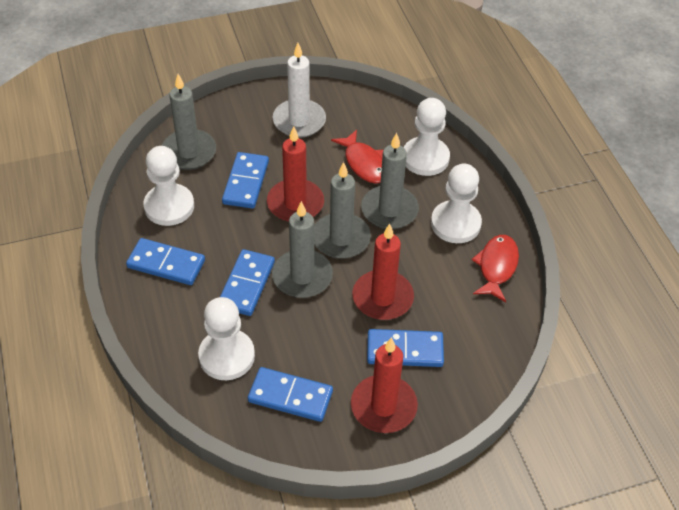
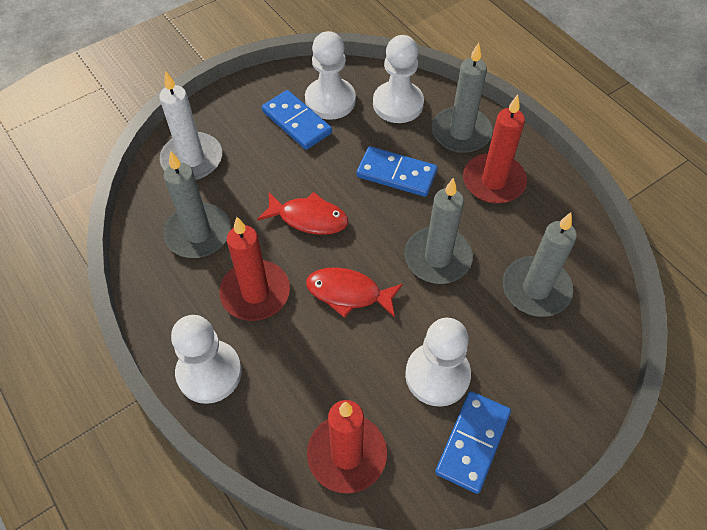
blue domino: 5 -> 3

